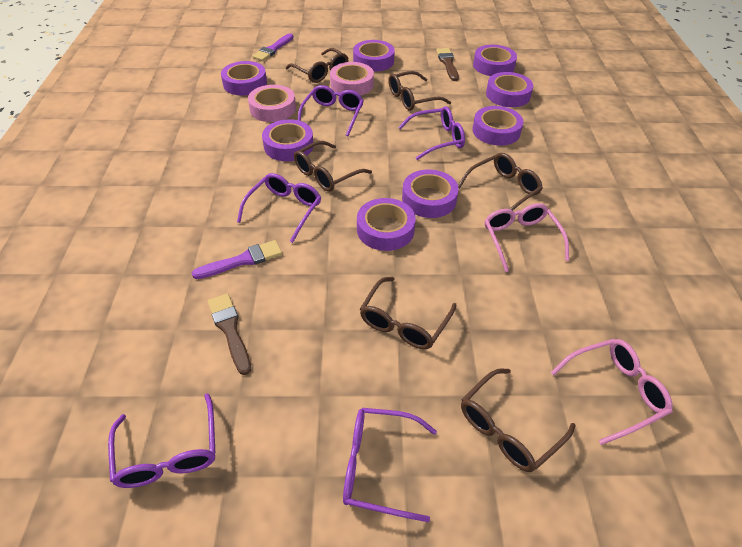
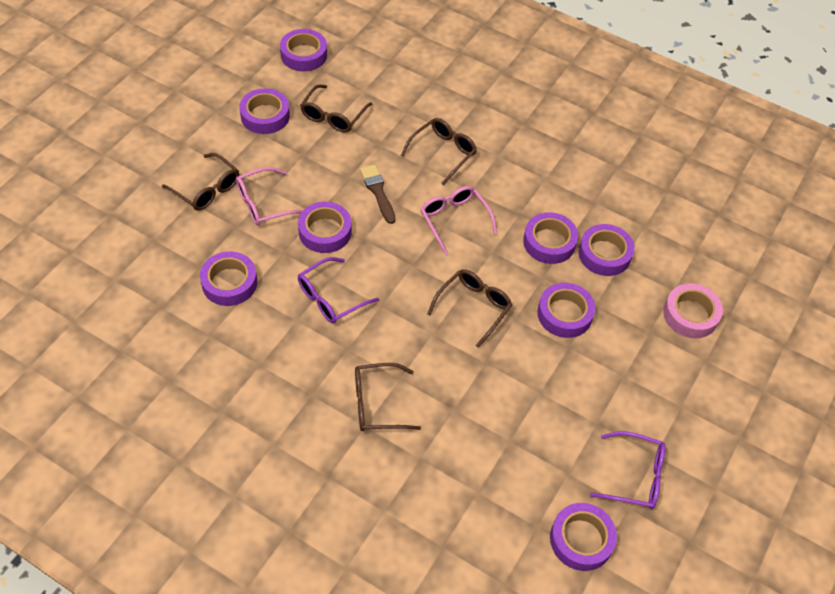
brown brush: 2 -> 1
brown glasses: 6 -> 5
pink tape: 2 -> 1
purple brush: 2 -> 0
purple glasses: 5 -> 2

